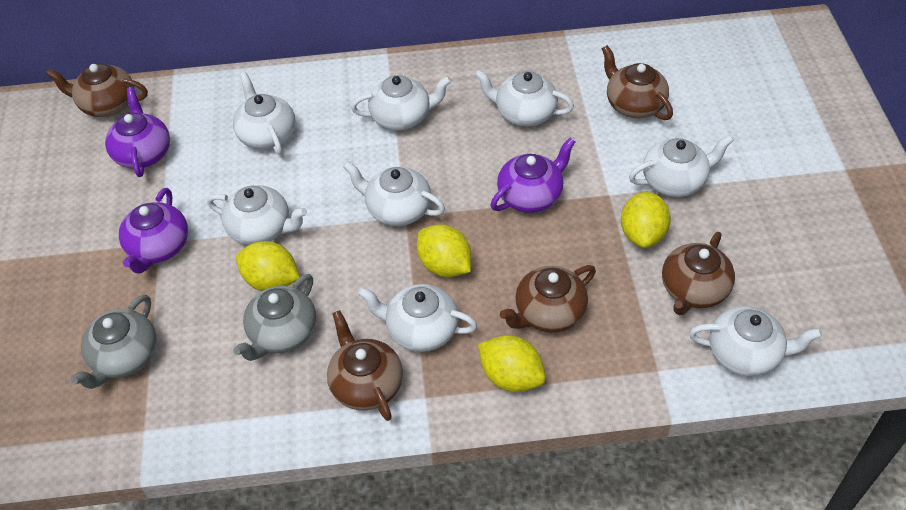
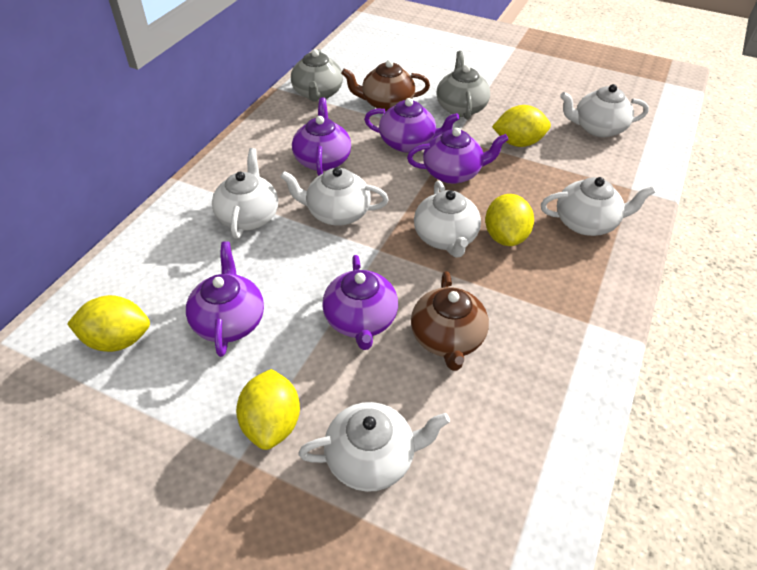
brown teapot: 5 -> 2
purple teapot: 3 -> 5
white teapot: 8 -> 6

